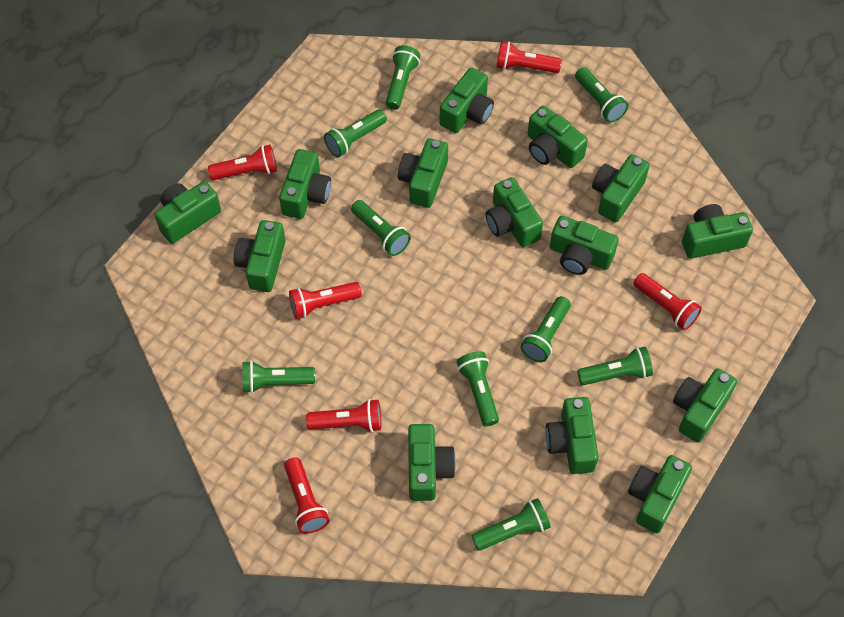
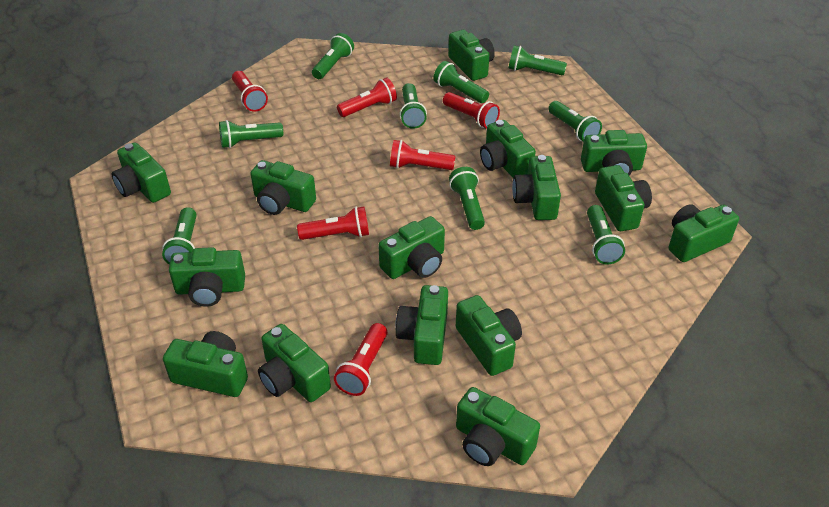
green camera: 14 -> 15

